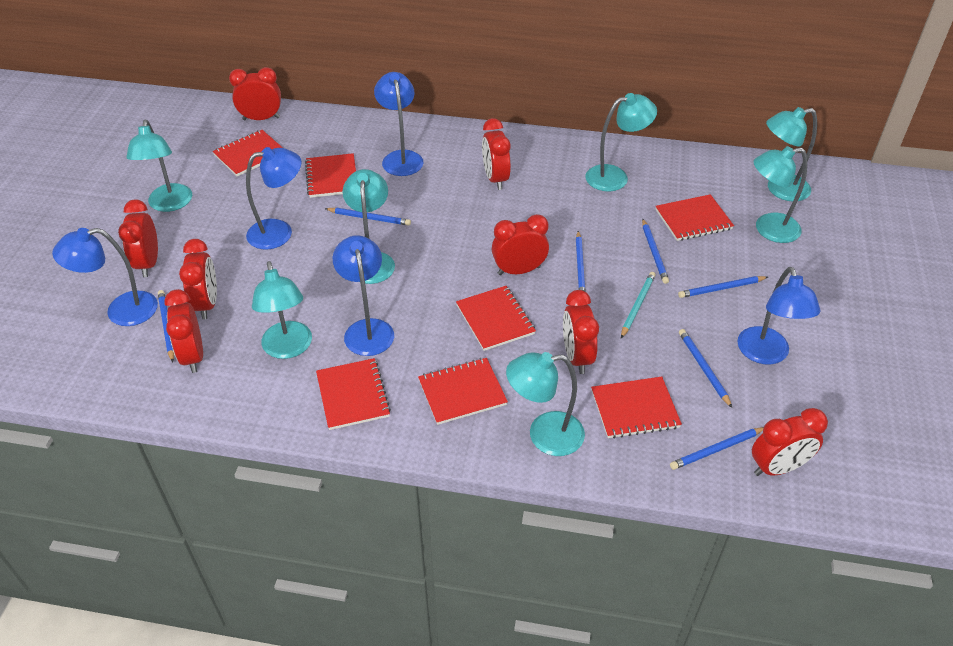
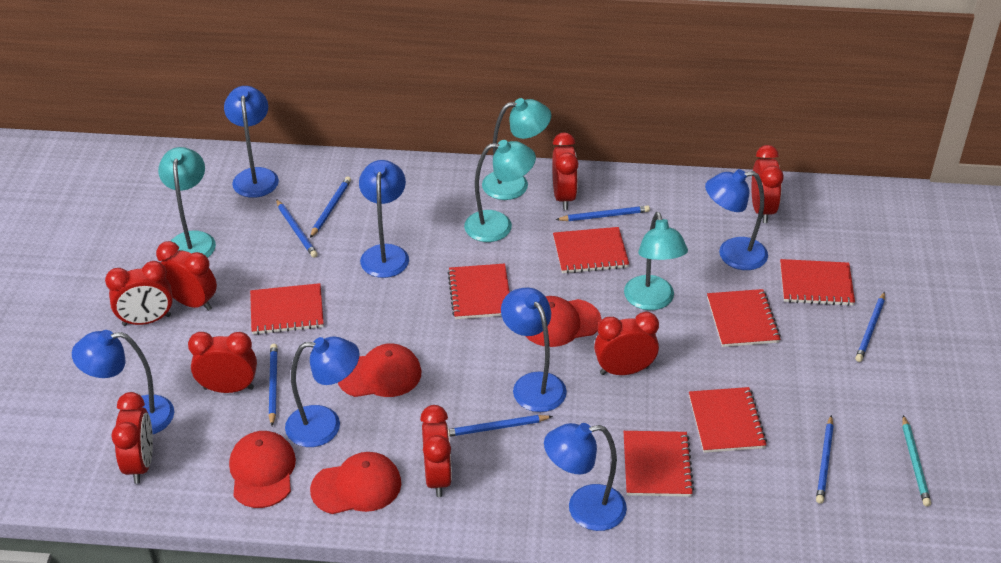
blue lamp: 5 -> 7
red cap: 0 -> 4
turquoise lamp: 7 -> 4

